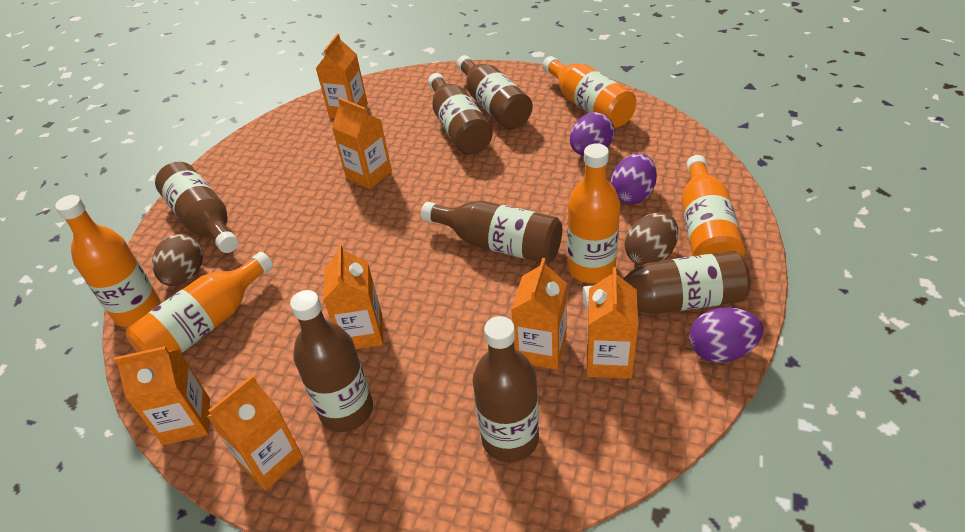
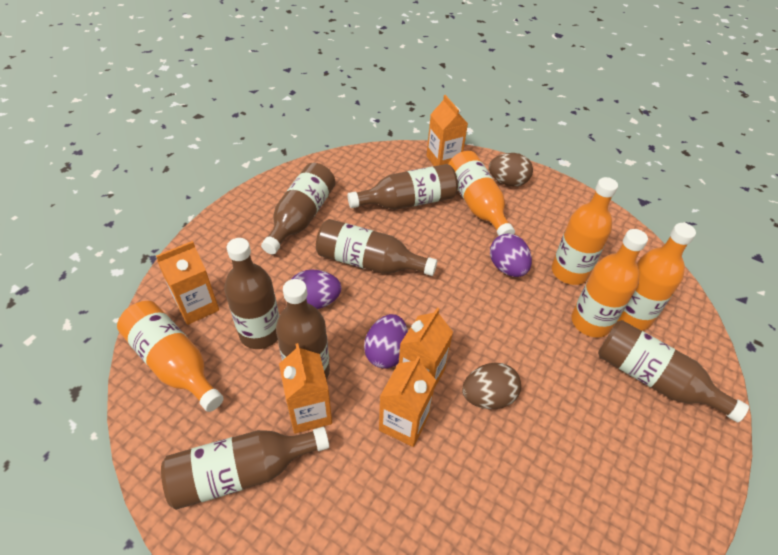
orange carton: 7 -> 5

